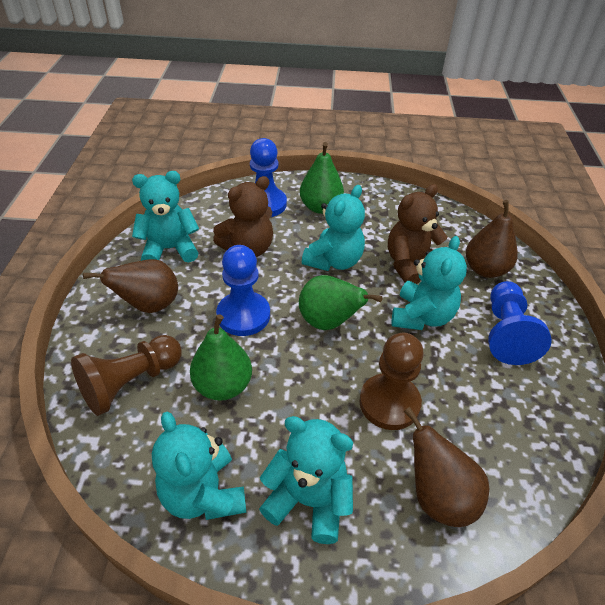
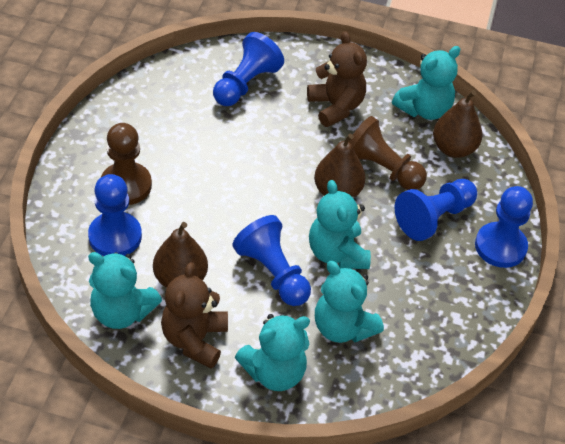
blue pawn: 3 -> 5
green pear: 3 -> 0

